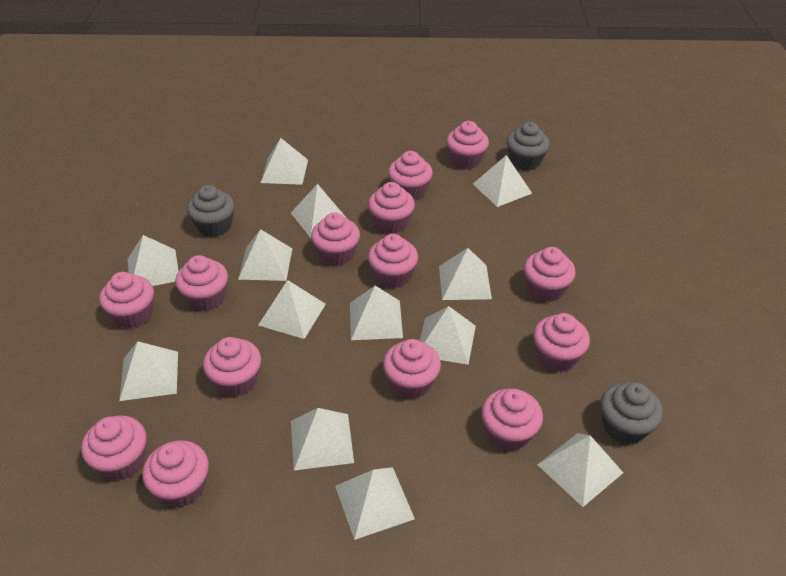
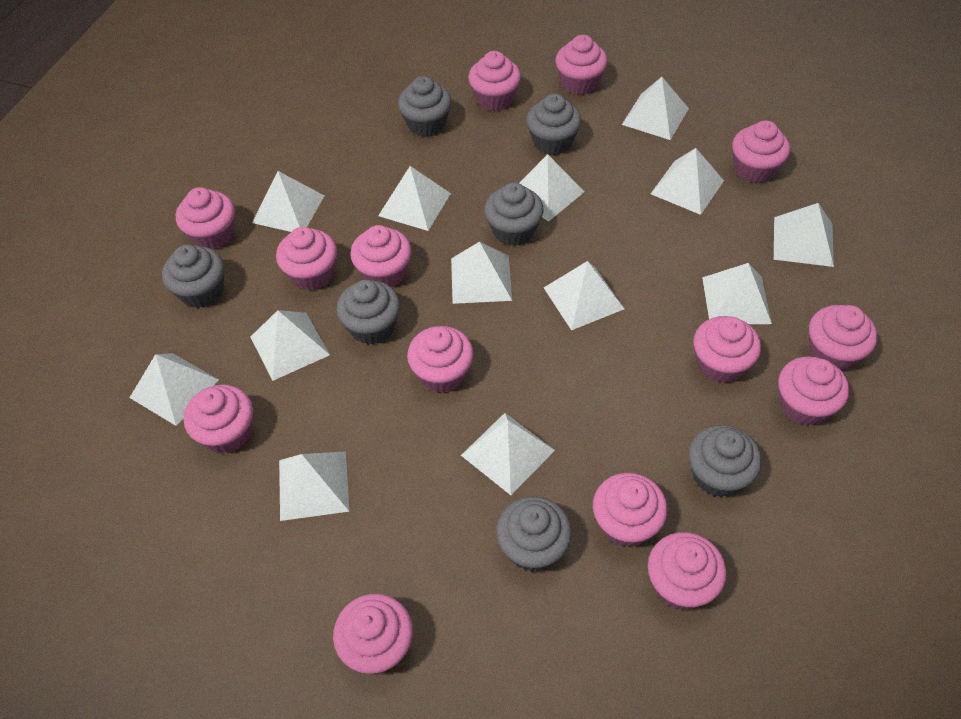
grey cupcake: 3 -> 7

